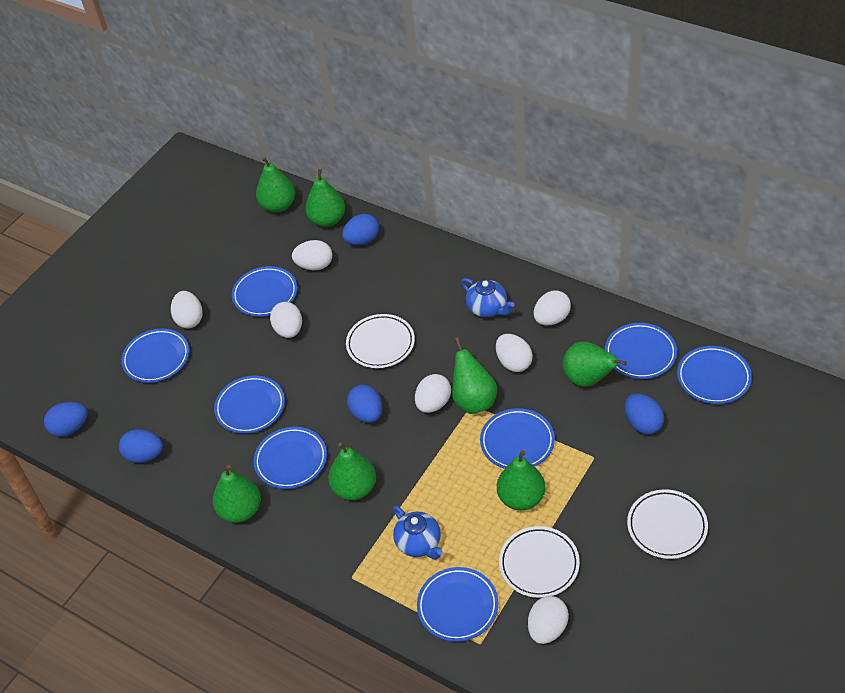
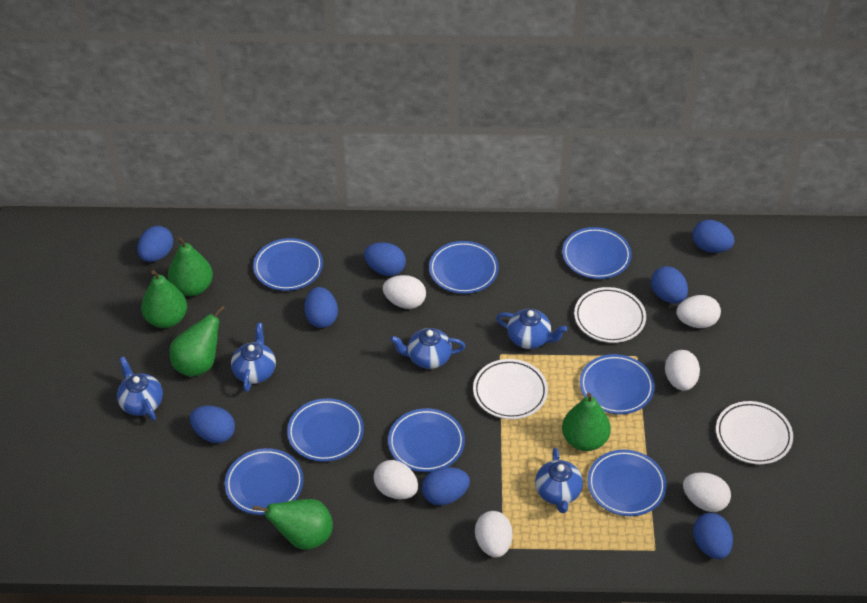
blue egg: 5 -> 8
blue teapot: 2 -> 5
green pear: 7 -> 5
white egg: 7 -> 6

